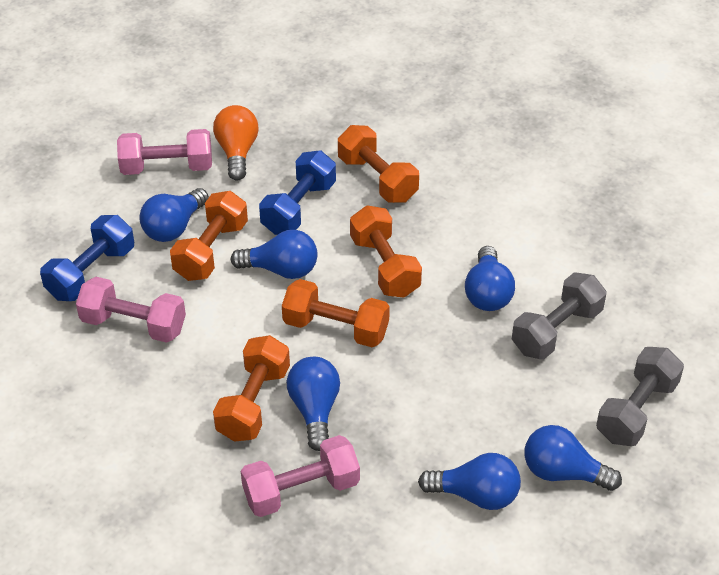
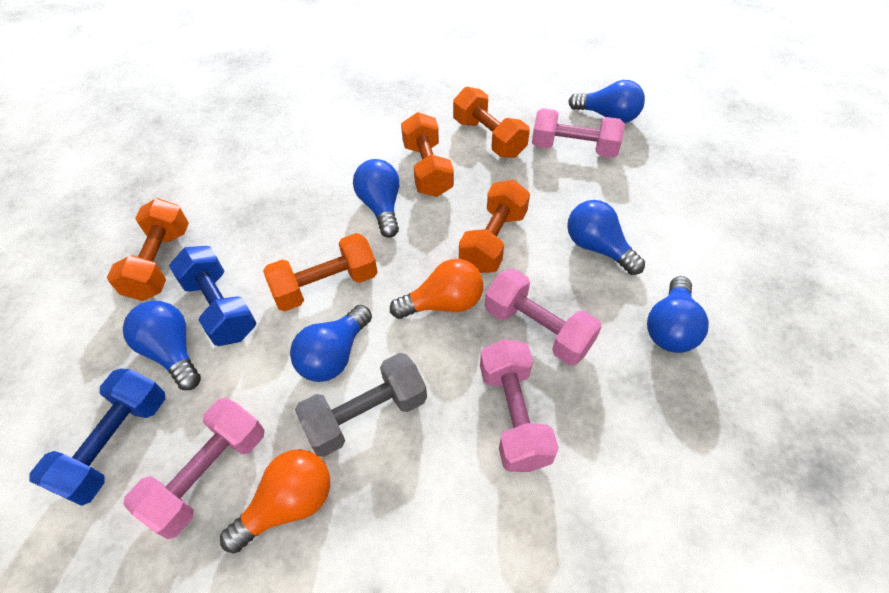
grey dumbbell: 2 -> 1
orange light bulb: 1 -> 2
pink dumbbell: 3 -> 4

